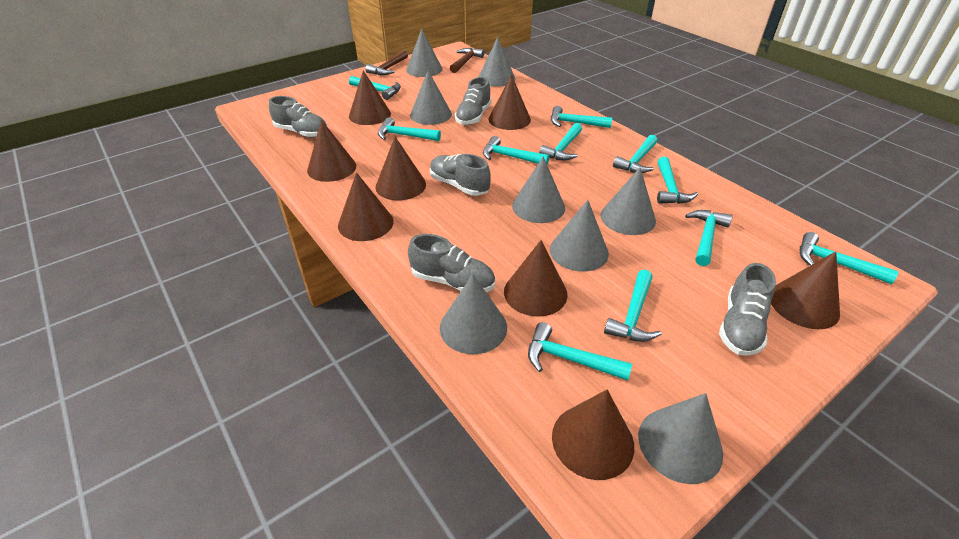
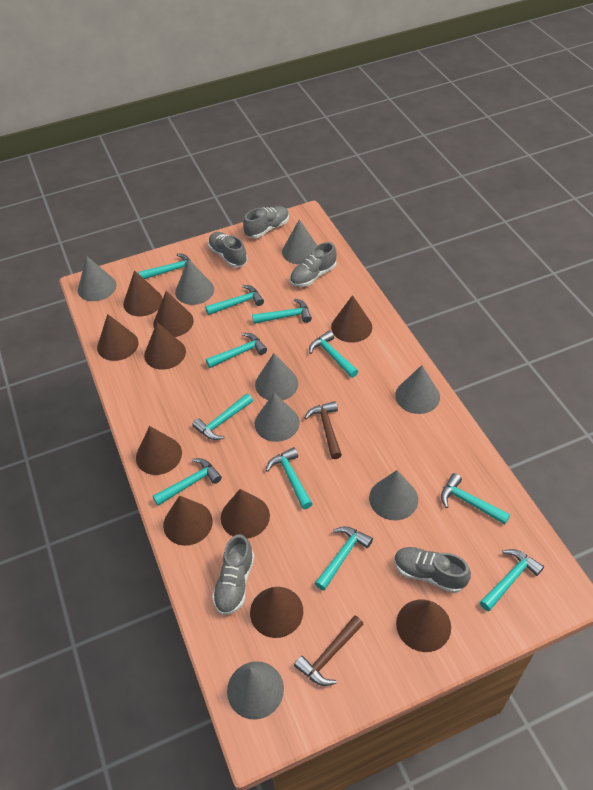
brown cone: 8 -> 10

